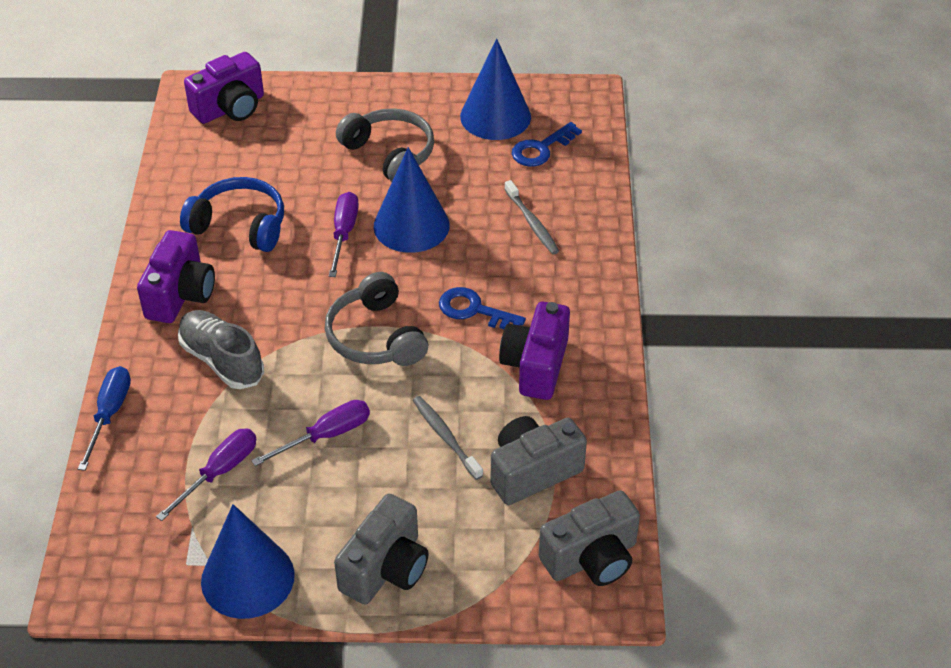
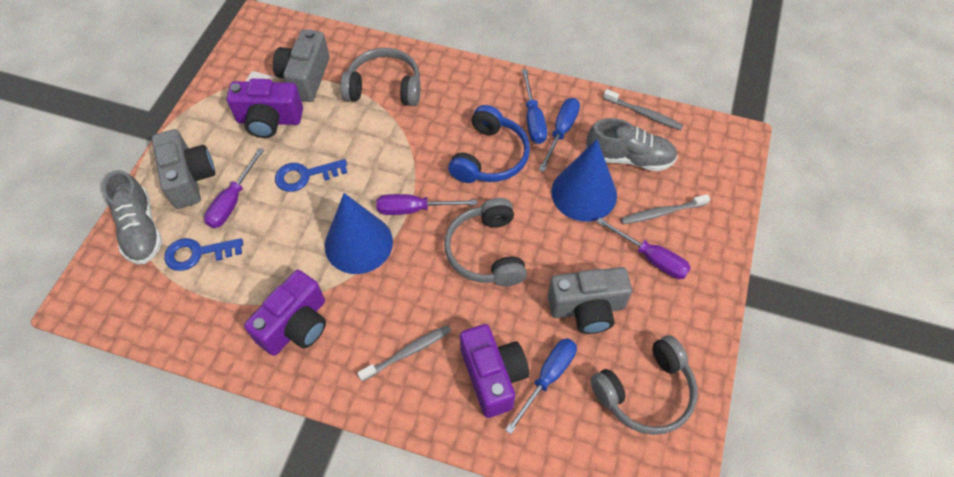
blue cone: 3 -> 2
blue screwdriver: 1 -> 3
grey headphones: 2 -> 3
grey shoe: 1 -> 2
grey toothbrush: 2 -> 3

